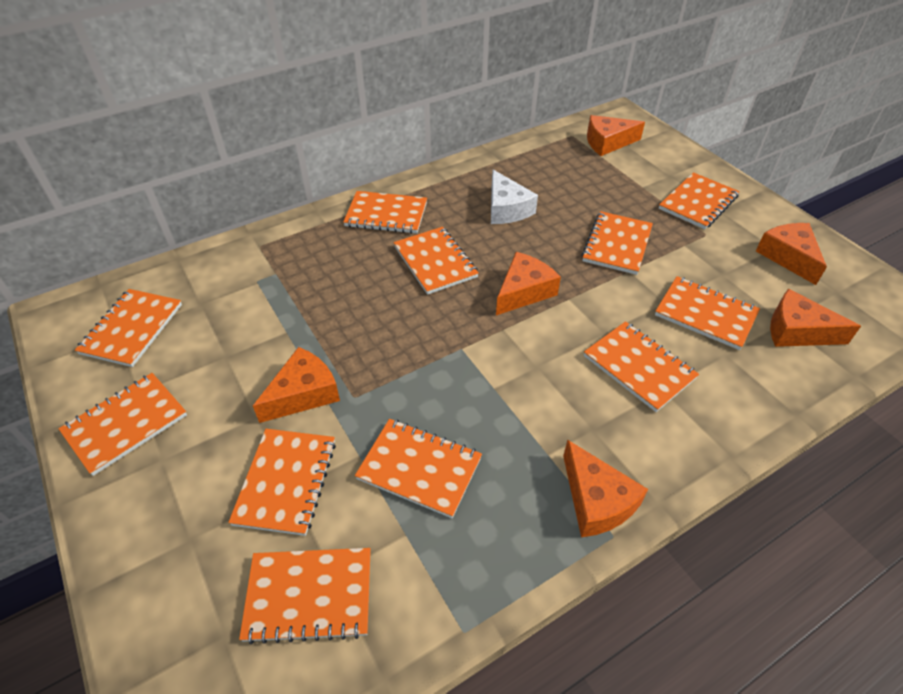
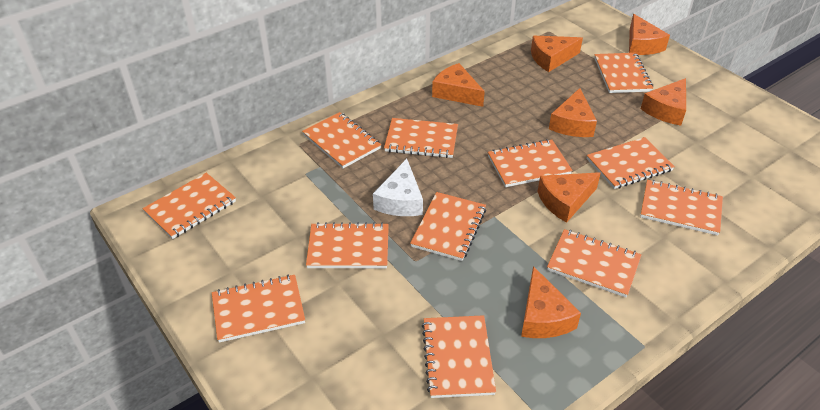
orange cheese: 6 -> 7
orange notebook: 11 -> 12

